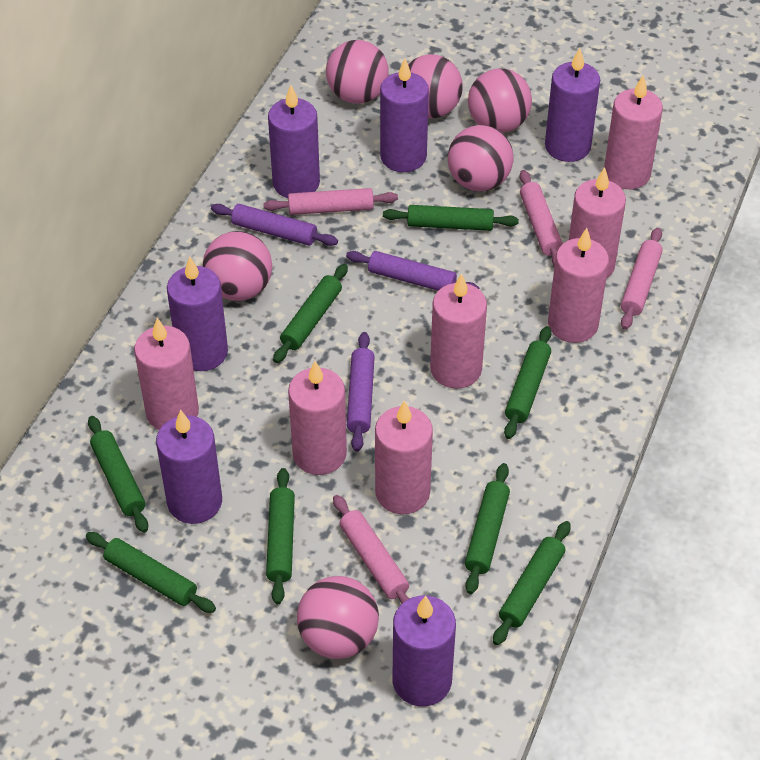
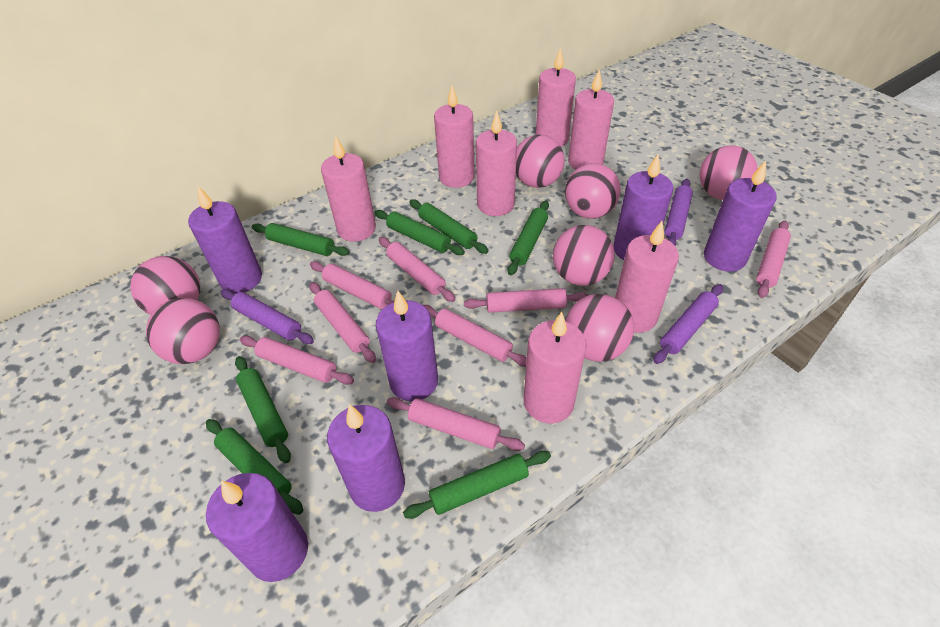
green rolling pin: 8 -> 7
pink ball: 6 -> 7
pink rolling pin: 4 -> 8

